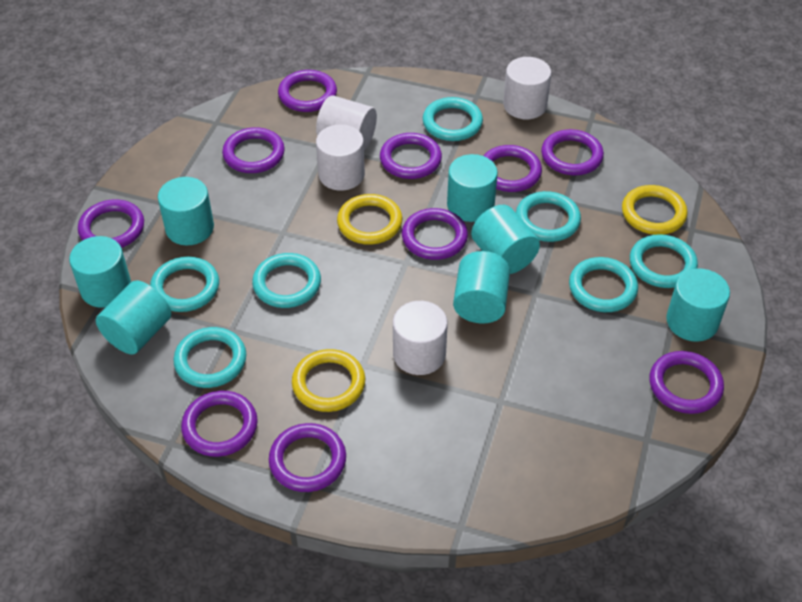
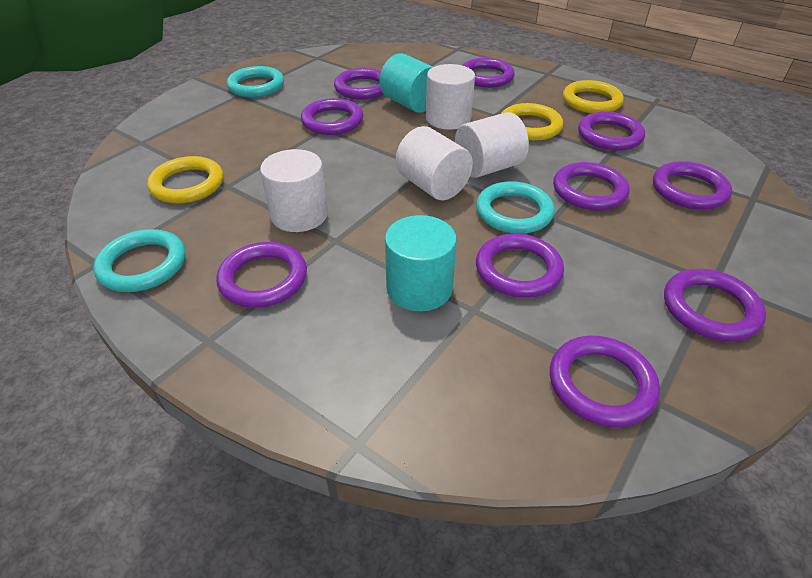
turquoise cylinder: 7 -> 2
turquoise ring: 7 -> 3

